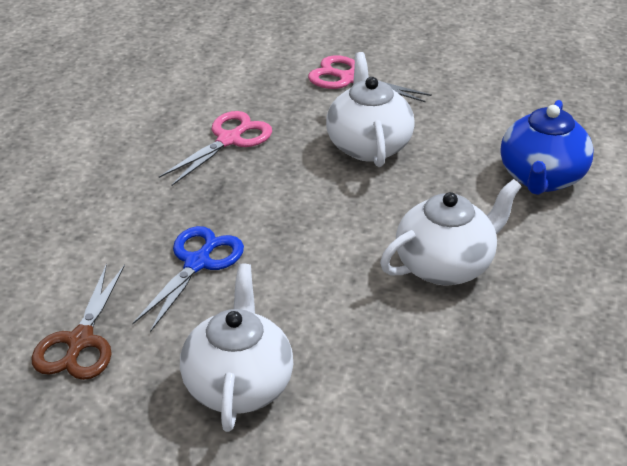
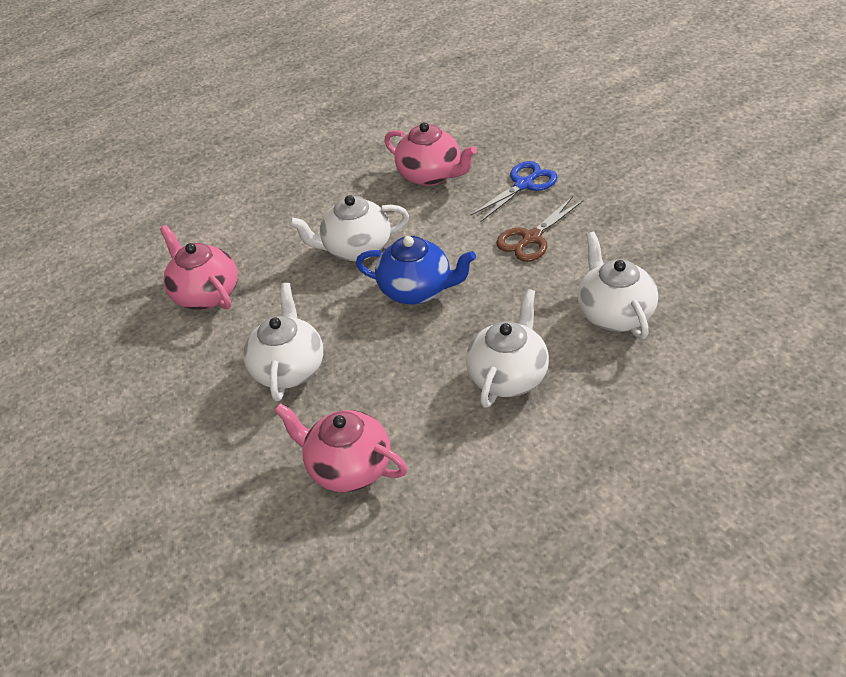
pink scissors: 2 -> 0
pink teapot: 0 -> 3
white teapot: 3 -> 4

